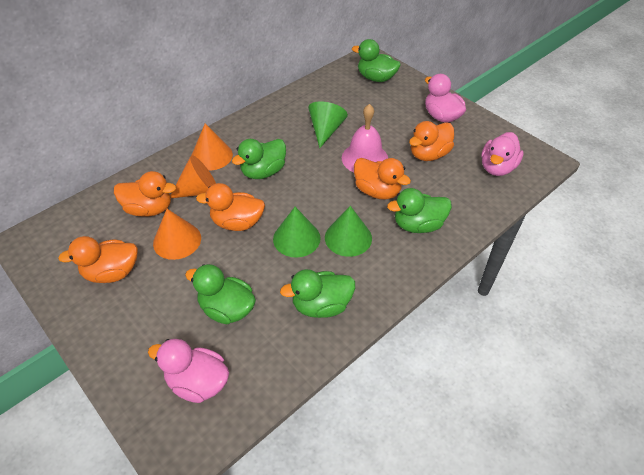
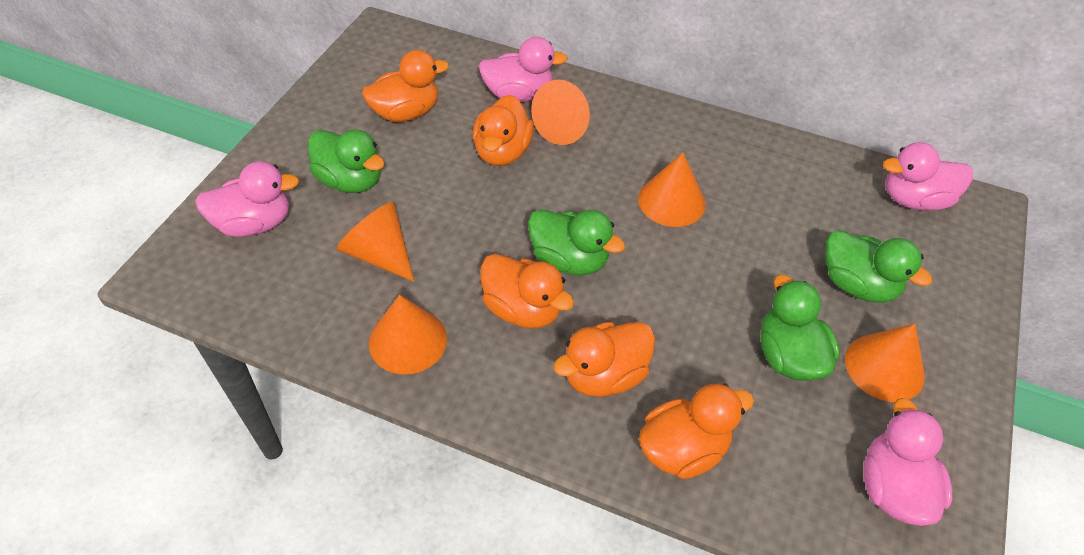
green cone: 3 -> 0
green duck: 5 -> 4
orange cone: 3 -> 5
pink bell: 1 -> 0
pink duck: 3 -> 4

